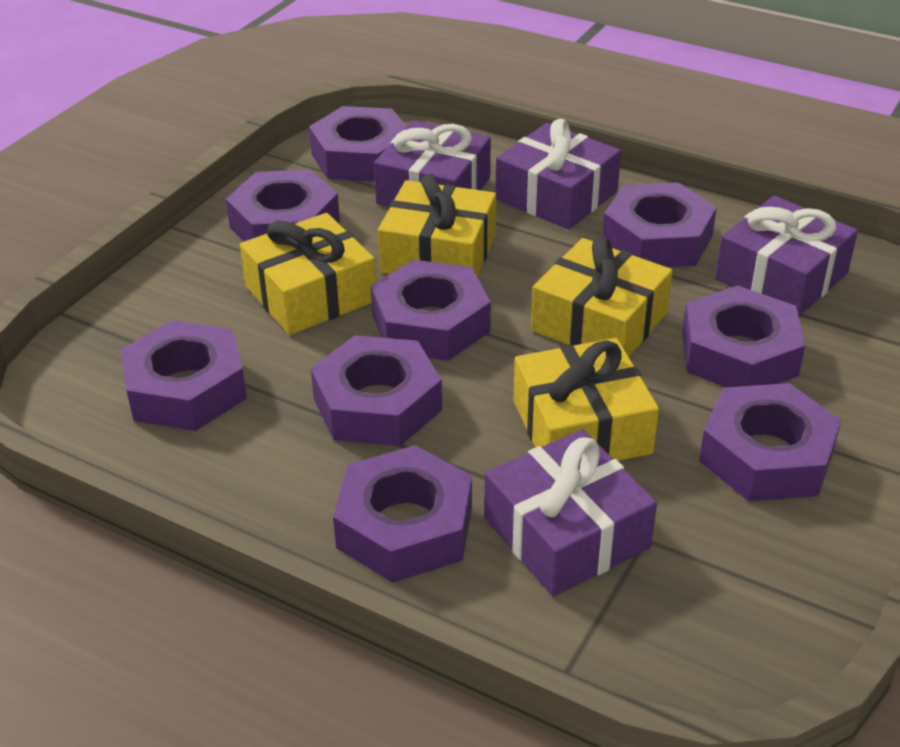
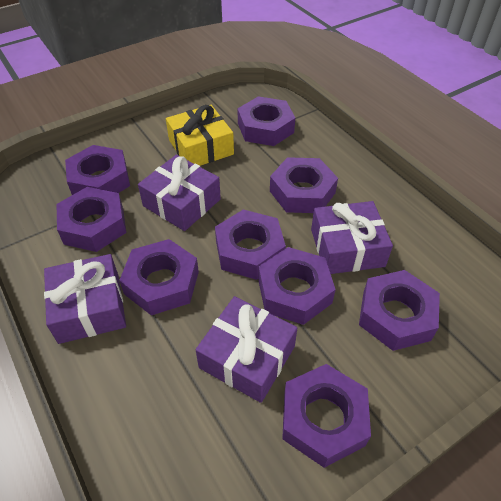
yellow gift: 4 -> 1

